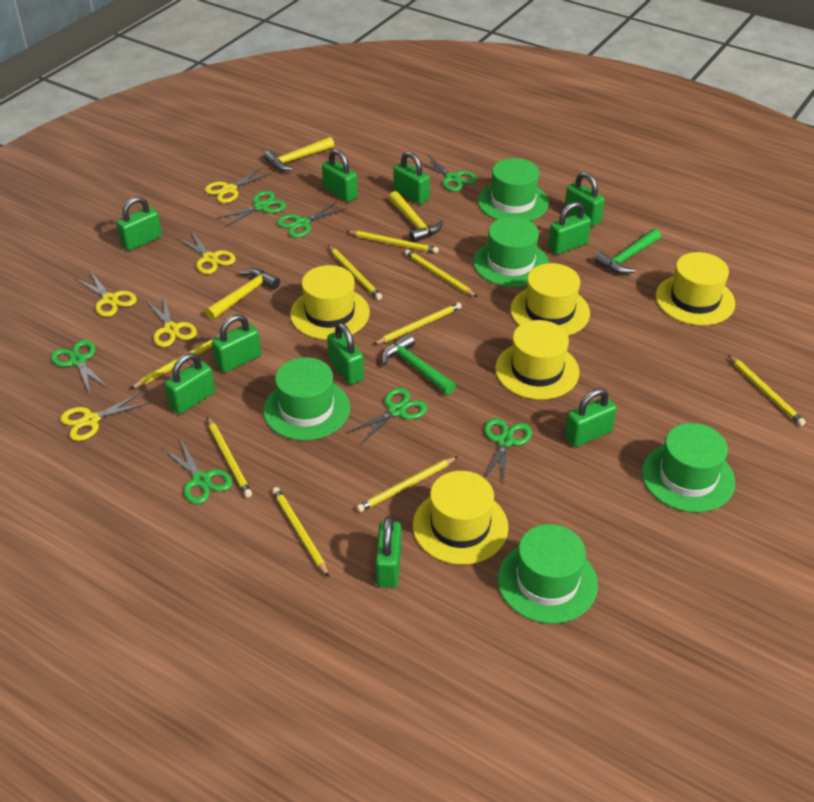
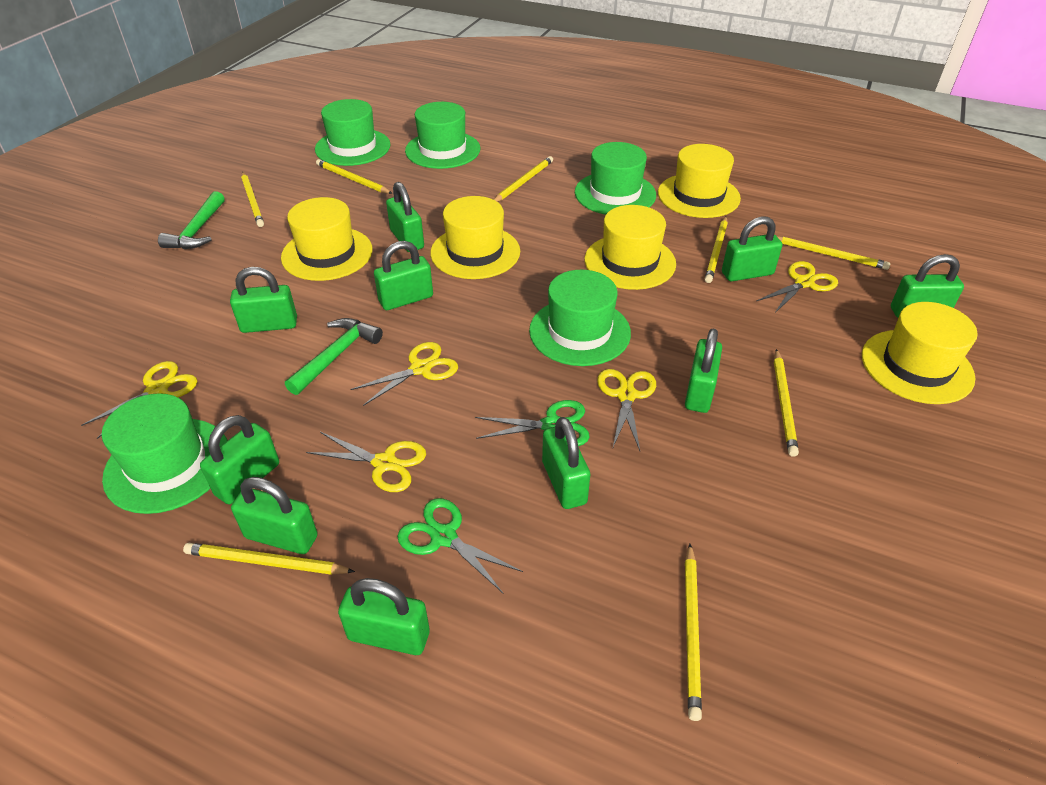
green scissors: 7 -> 2
yellow hammer: 3 -> 0
yellow pencil: 9 -> 8

